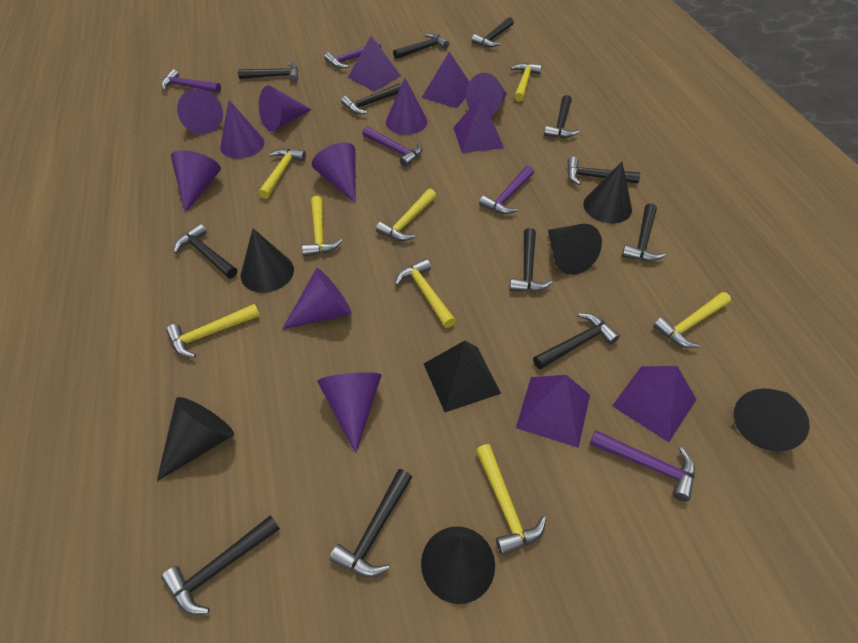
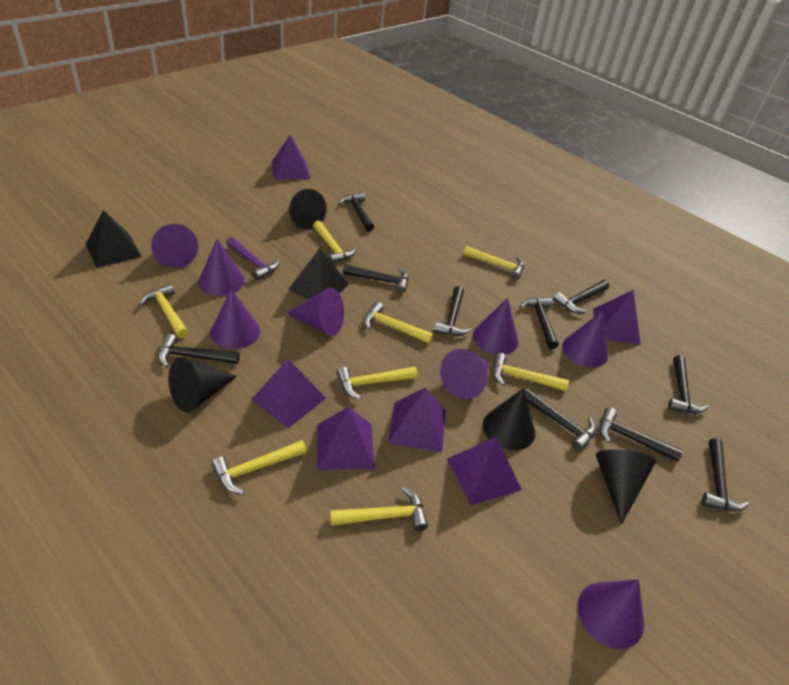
black cone: 6 -> 4
black hammer: 12 -> 10
black pyramid: 1 -> 2
purple cone: 9 -> 8
purple hammer: 5 -> 1
purple pyramid: 5 -> 6

